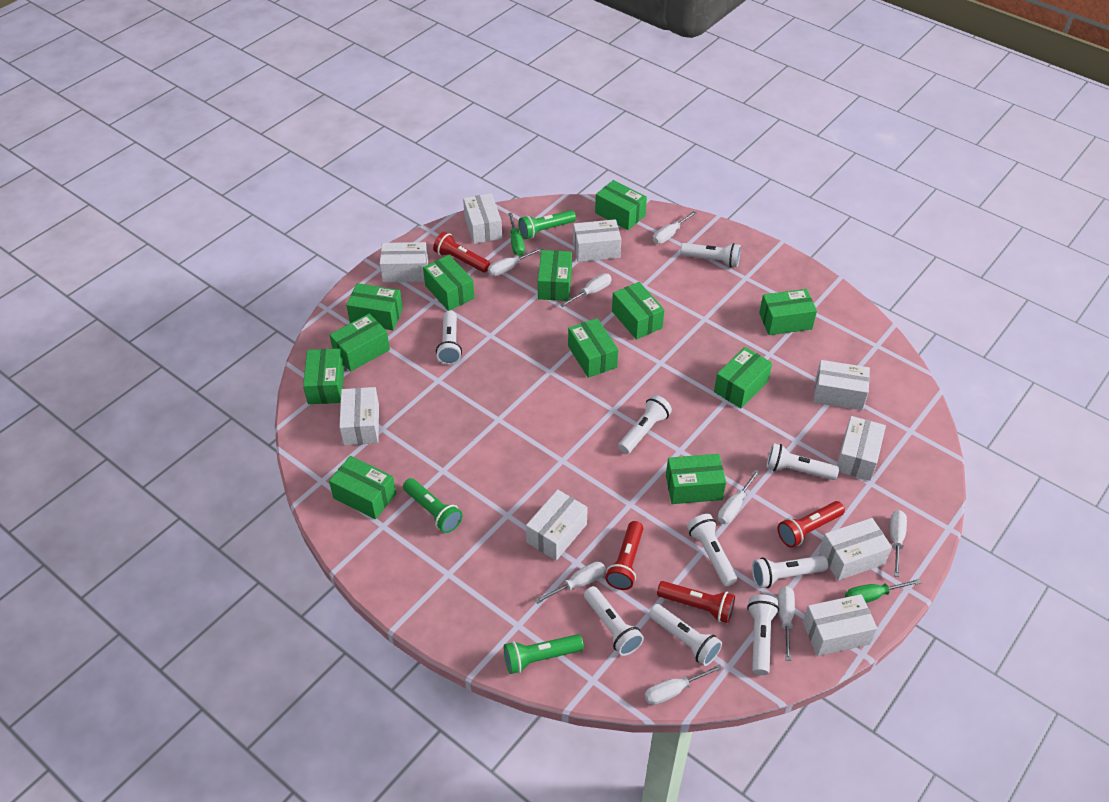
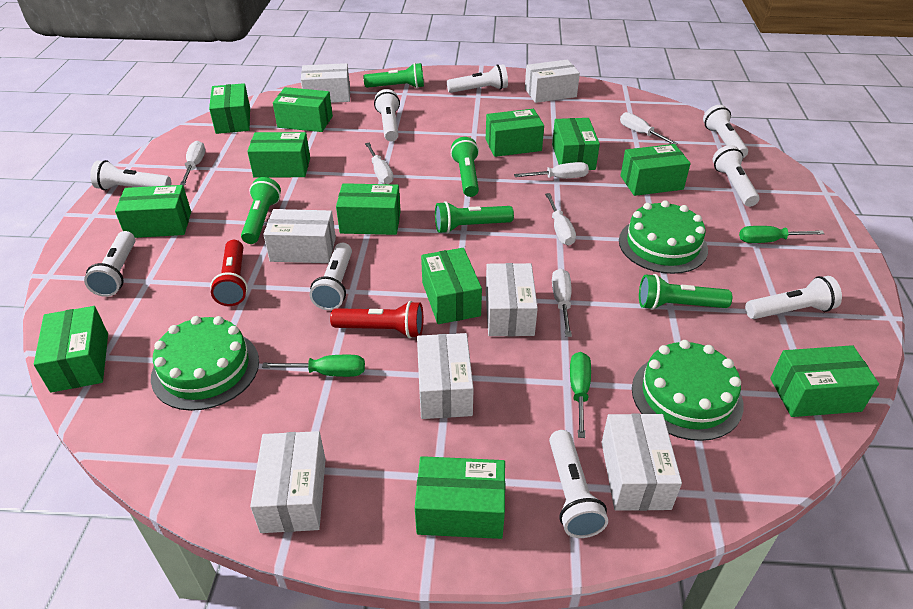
green cake: 0 -> 3
green flashlight: 3 -> 5
green screwdriver: 2 -> 3
red flashlight: 4 -> 2
white box: 9 -> 7
white screwdriver: 8 -> 6

